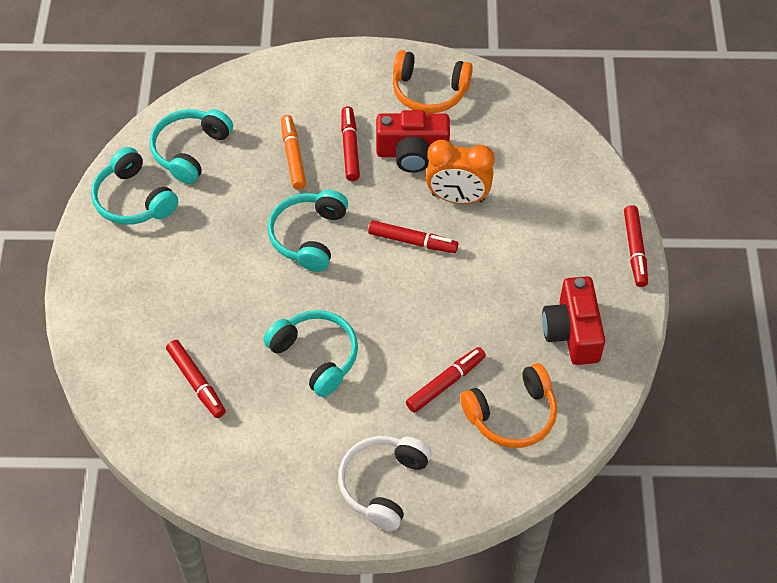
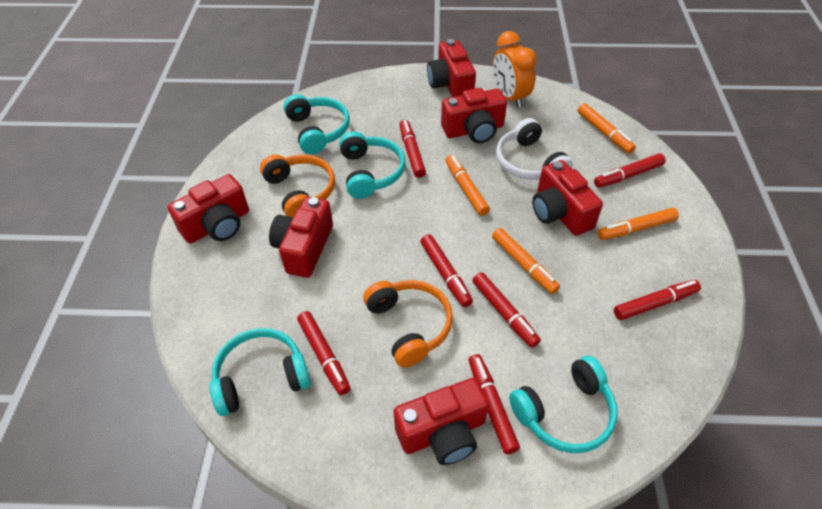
orange marker: 1 -> 4
red camera: 2 -> 6
red marker: 5 -> 7

